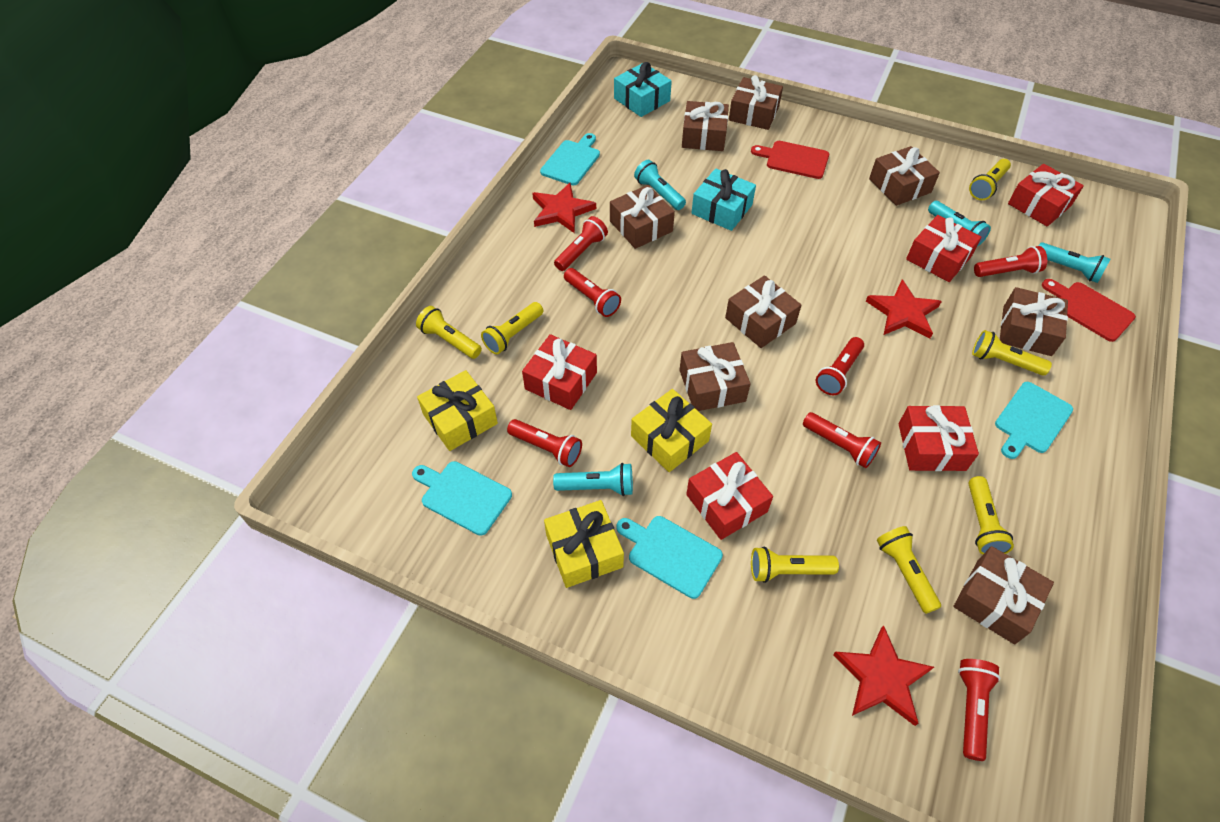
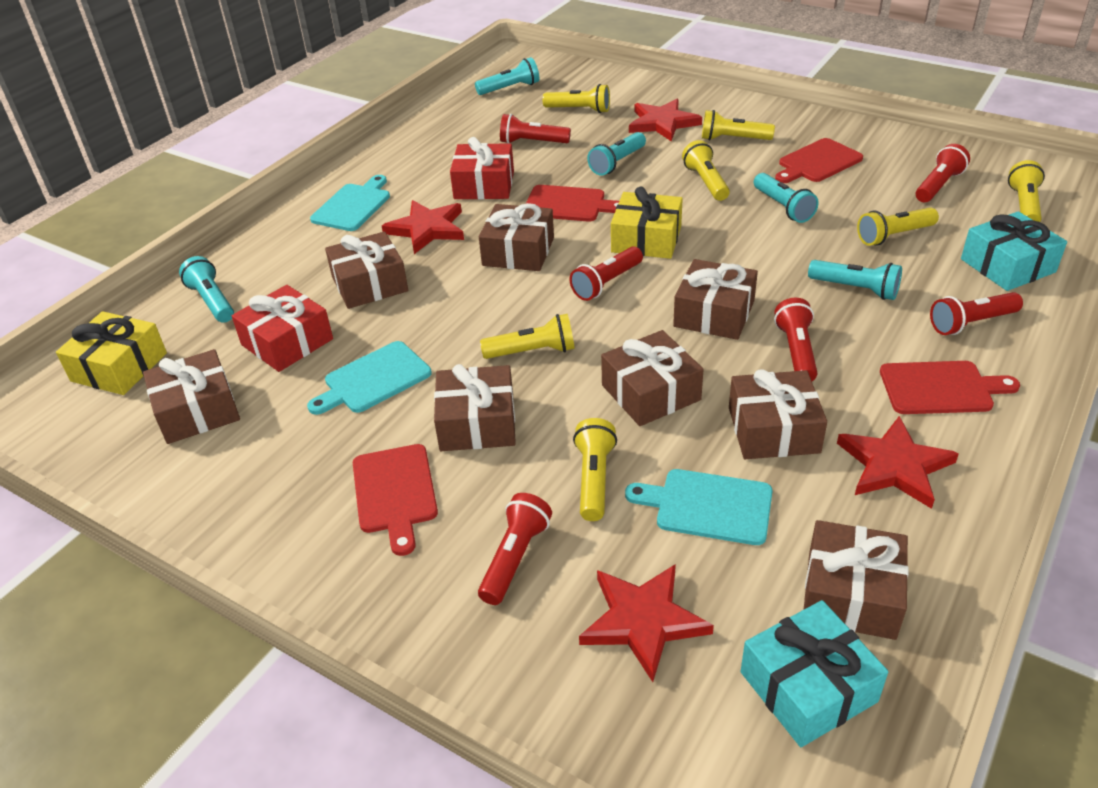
red cutting board: 2 -> 4
red flashlight: 7 -> 6
red gift: 5 -> 2
red star: 3 -> 4
turquoise cutting board: 4 -> 3
turquoise flashlight: 4 -> 5
yellow gift: 3 -> 2

